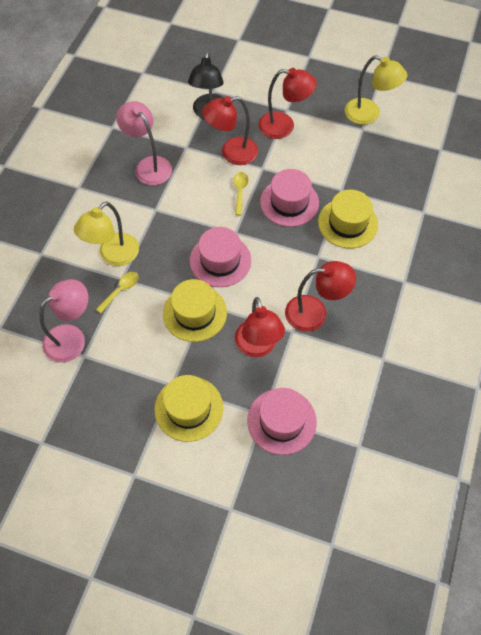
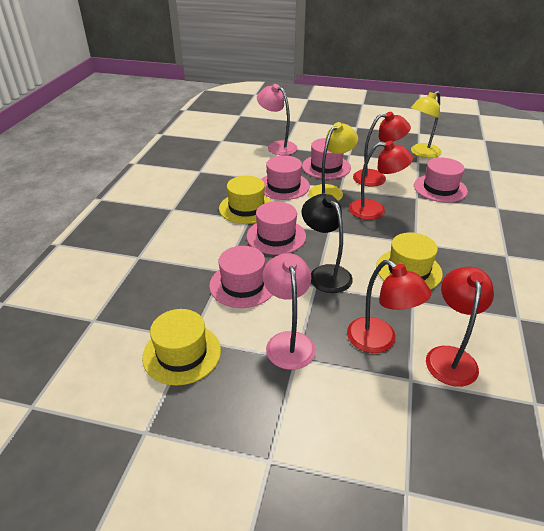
pink hat: 3 -> 5
yellow spoon: 2 -> 0

